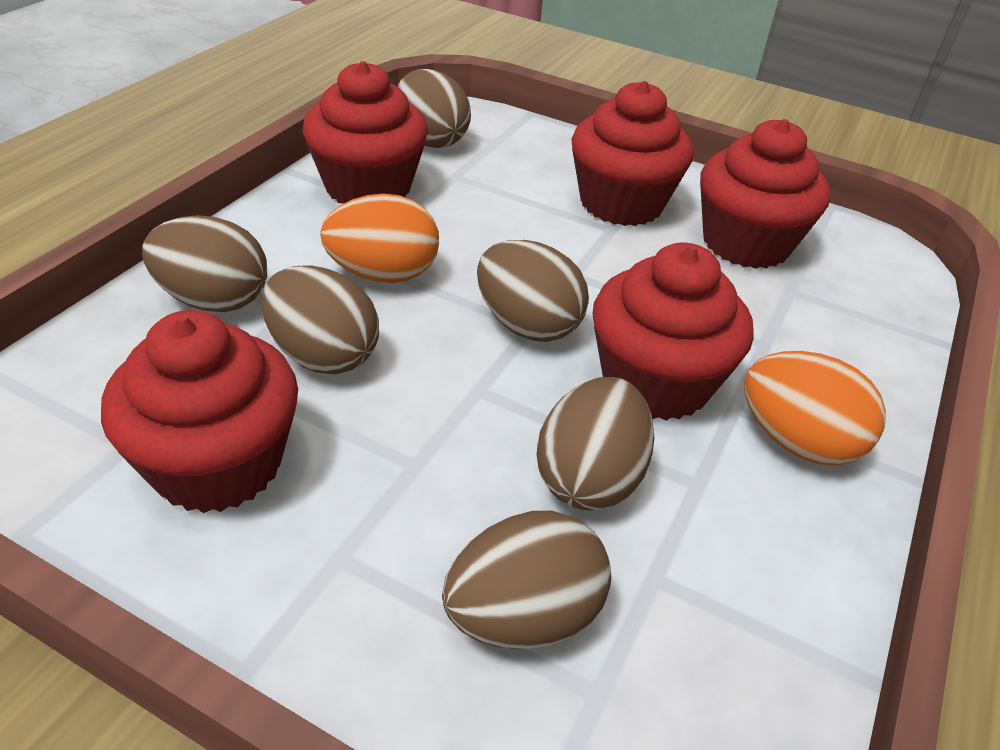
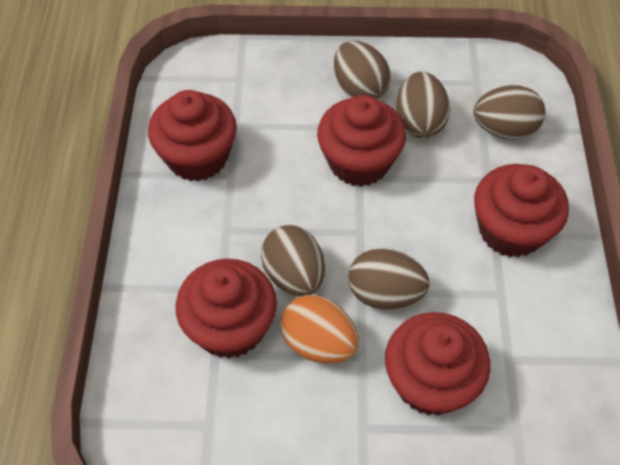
brown egg: 6 -> 5
orange egg: 2 -> 1

